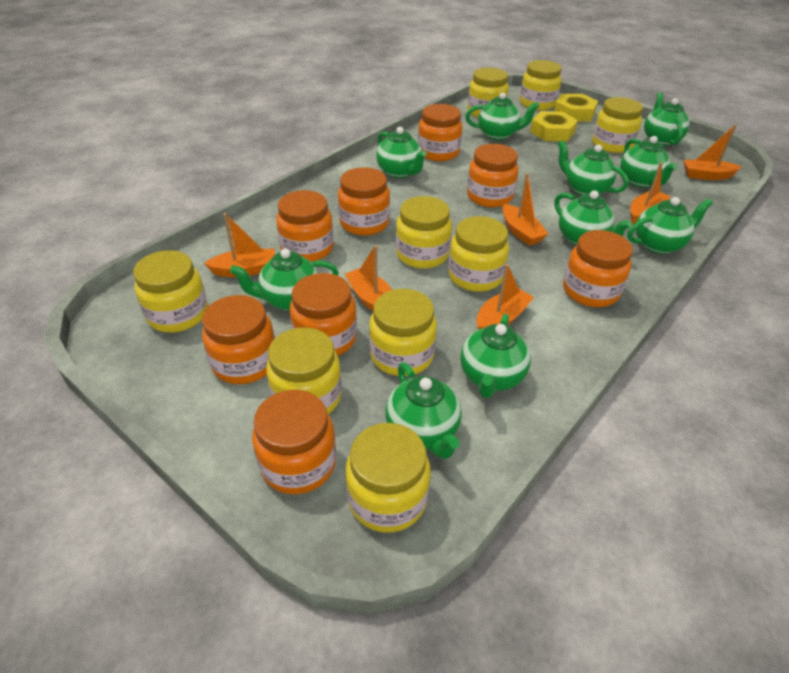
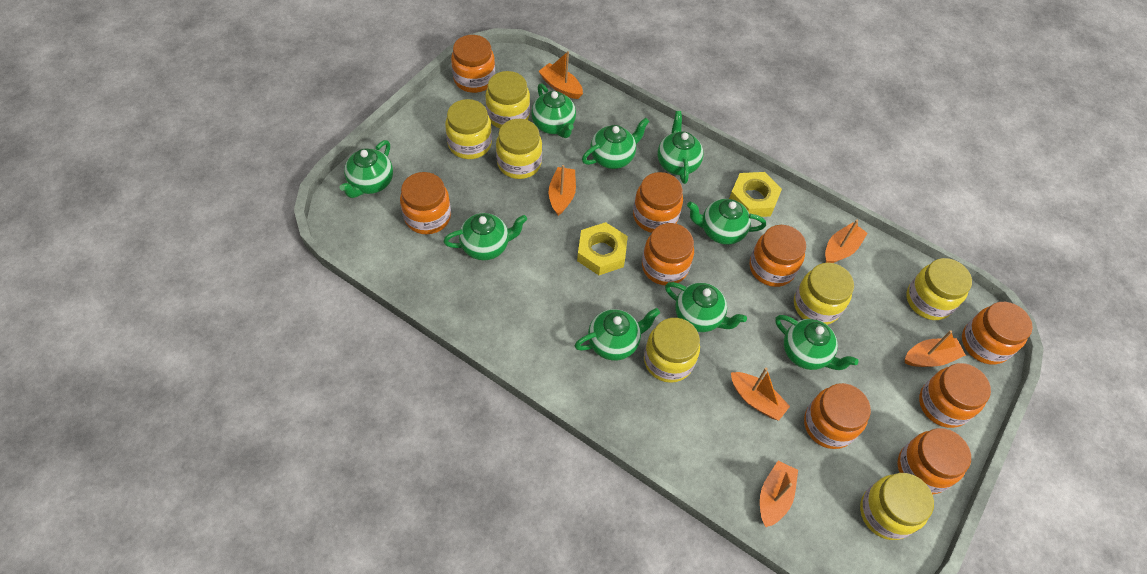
green teapot: 10 -> 9
orange jar: 8 -> 9
yellow jar: 9 -> 7

